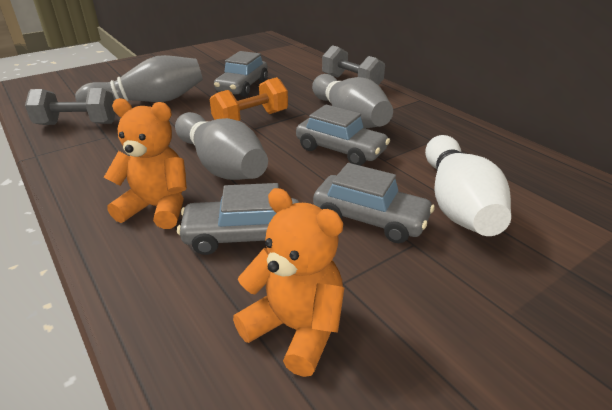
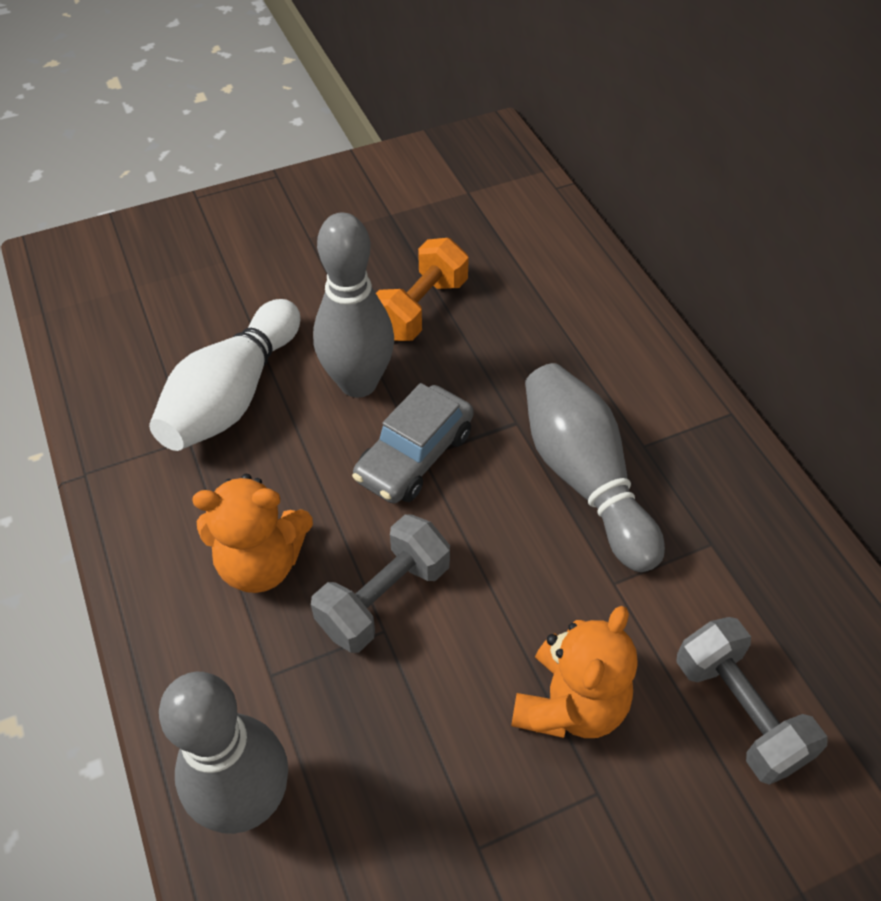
grey car: 4 -> 1

